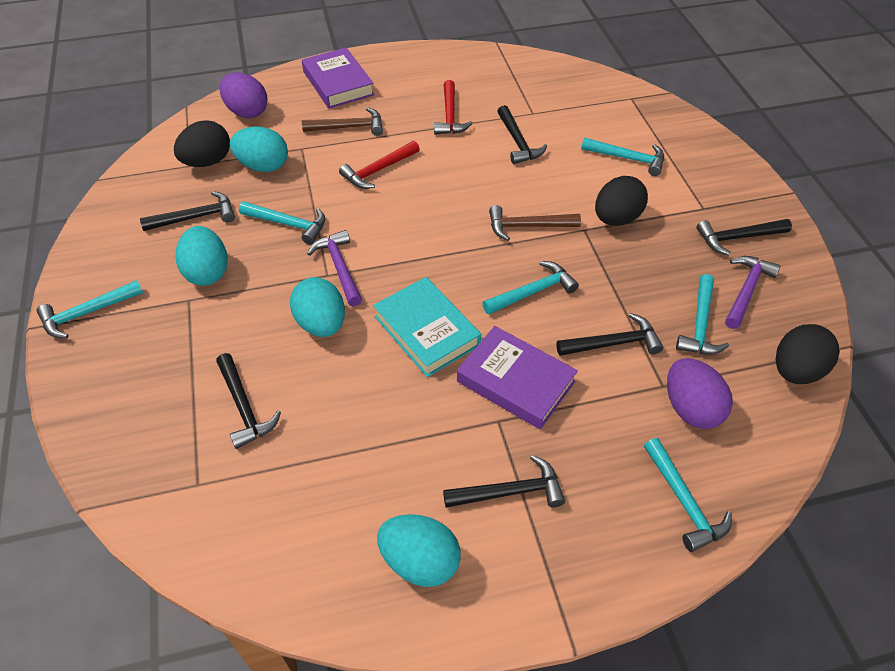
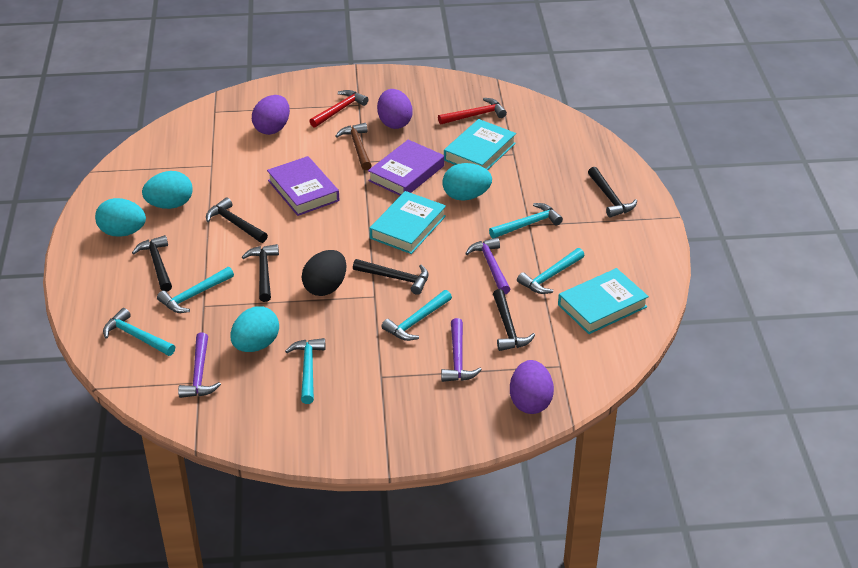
black egg: 3 -> 1
brown hammer: 2 -> 1
purple egg: 2 -> 3
purple hammer: 2 -> 3
turquoise book: 1 -> 3

